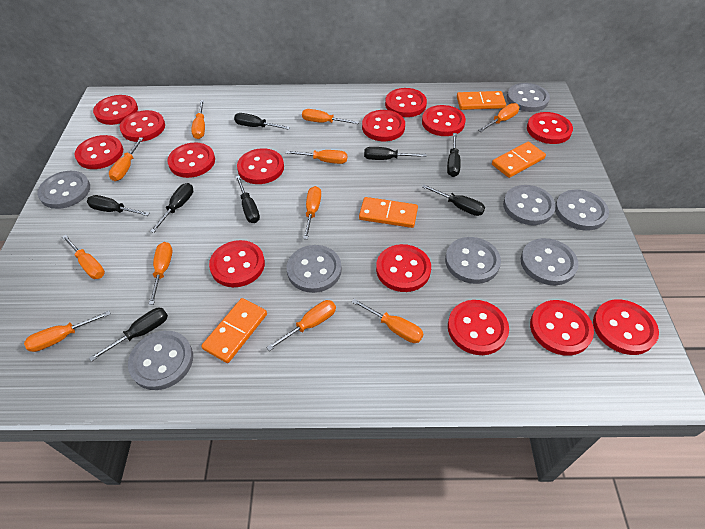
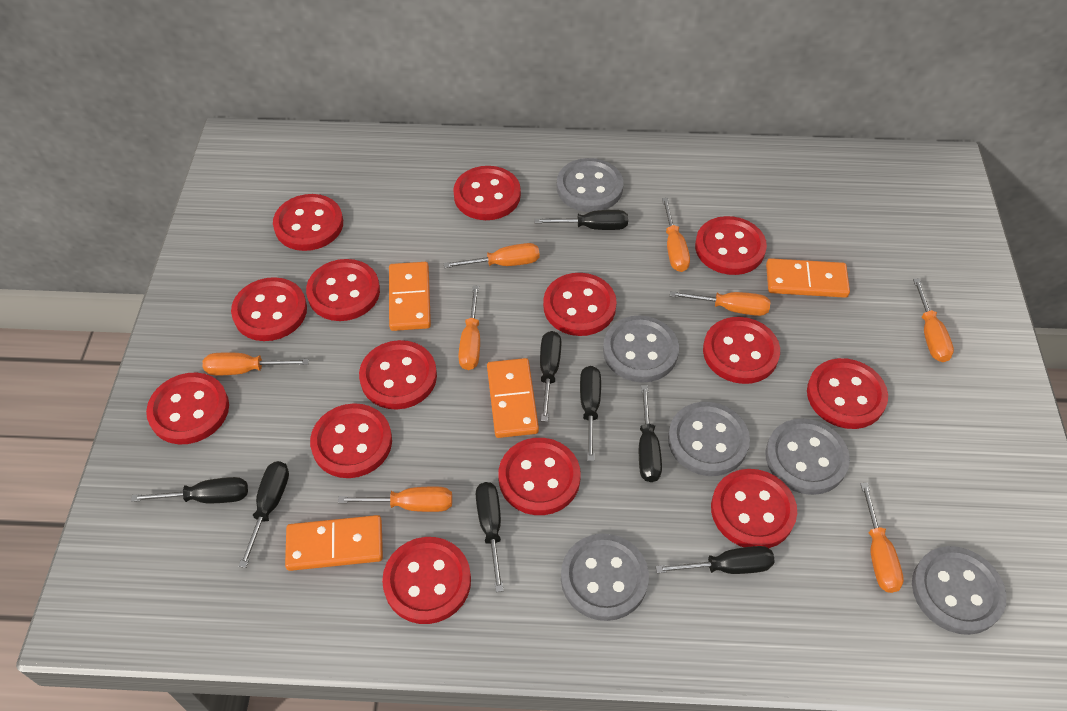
grey button: 8 -> 6
orange screwdriver: 11 -> 8

